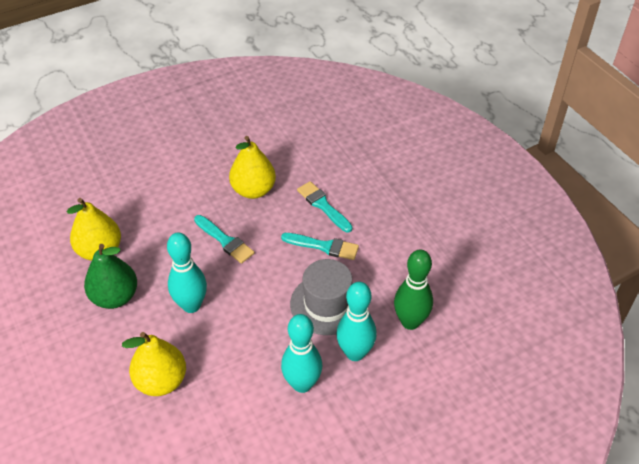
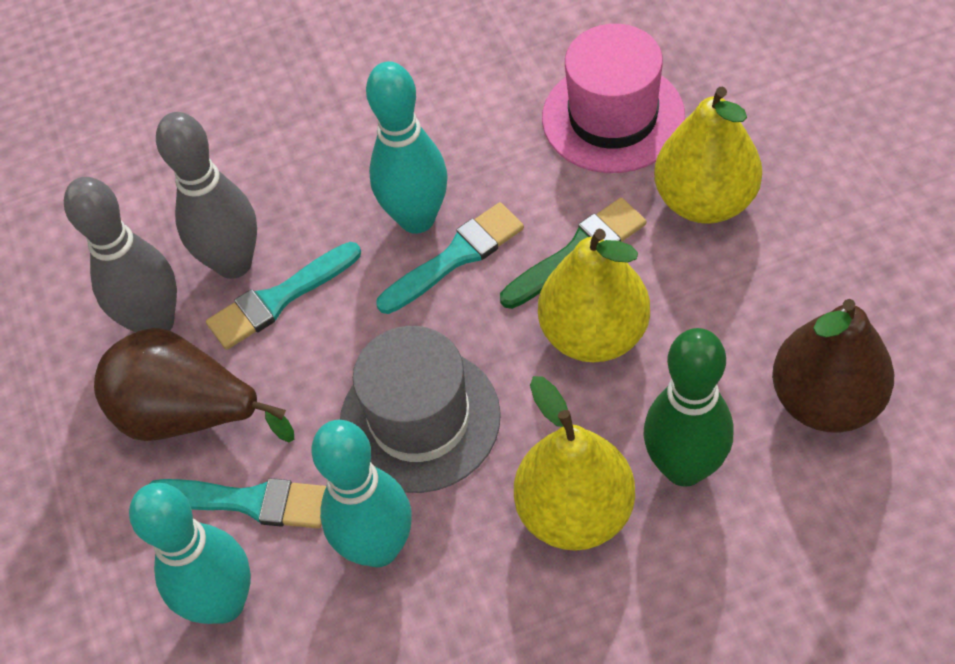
brown pear: 0 -> 2
green brush: 0 -> 1
green pear: 1 -> 0
grey bowling pin: 0 -> 2
pink hat: 0 -> 1

